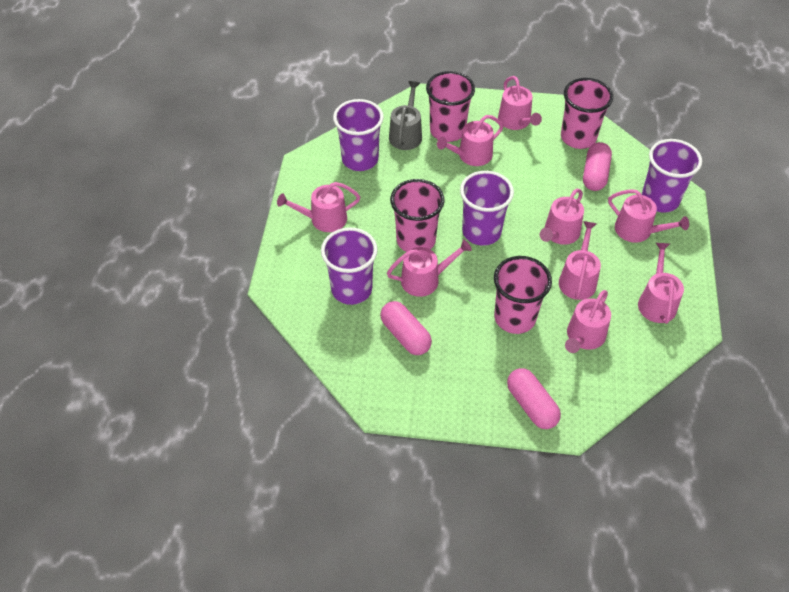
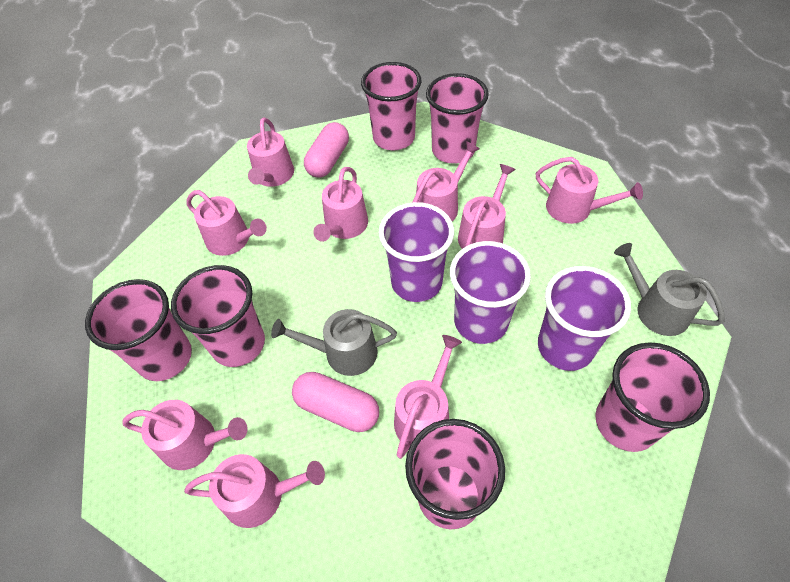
grey watering can: 1 -> 2
pink capsule: 3 -> 2
pink cup: 4 -> 6
purple cup: 4 -> 3

